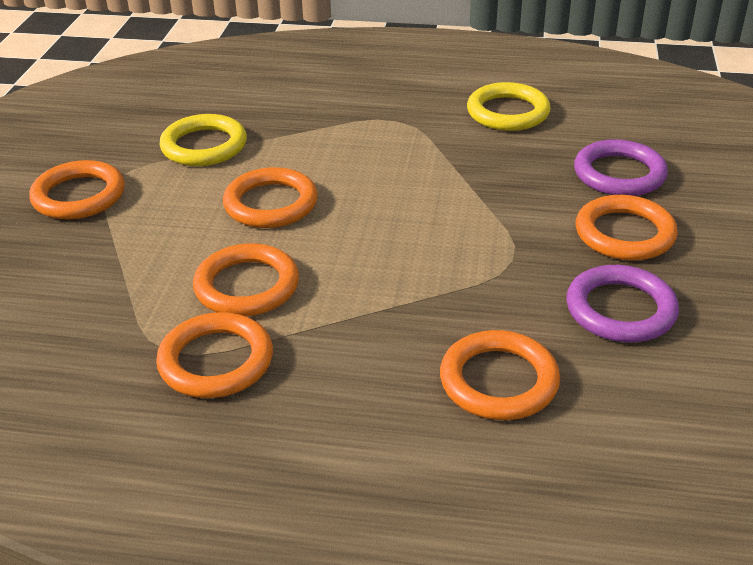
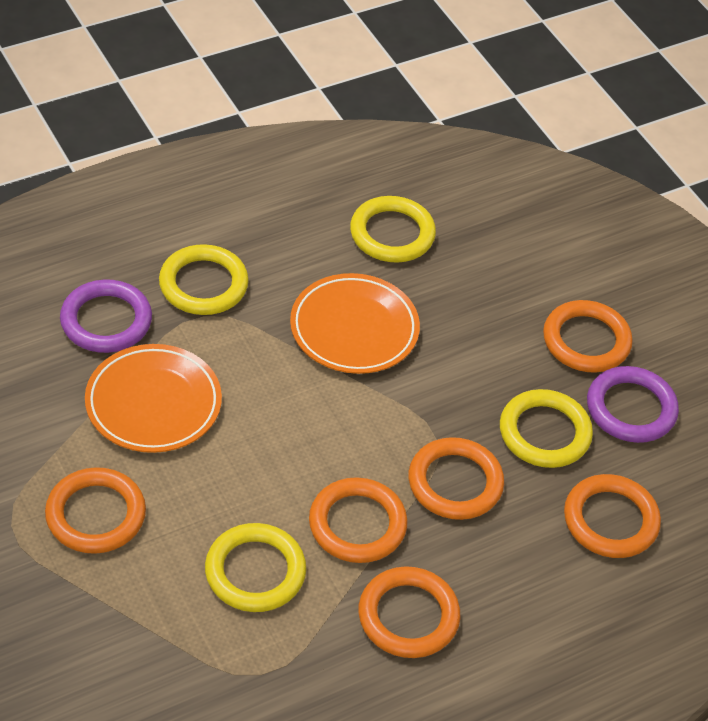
orange plate: 0 -> 2
yellow ring: 2 -> 4

